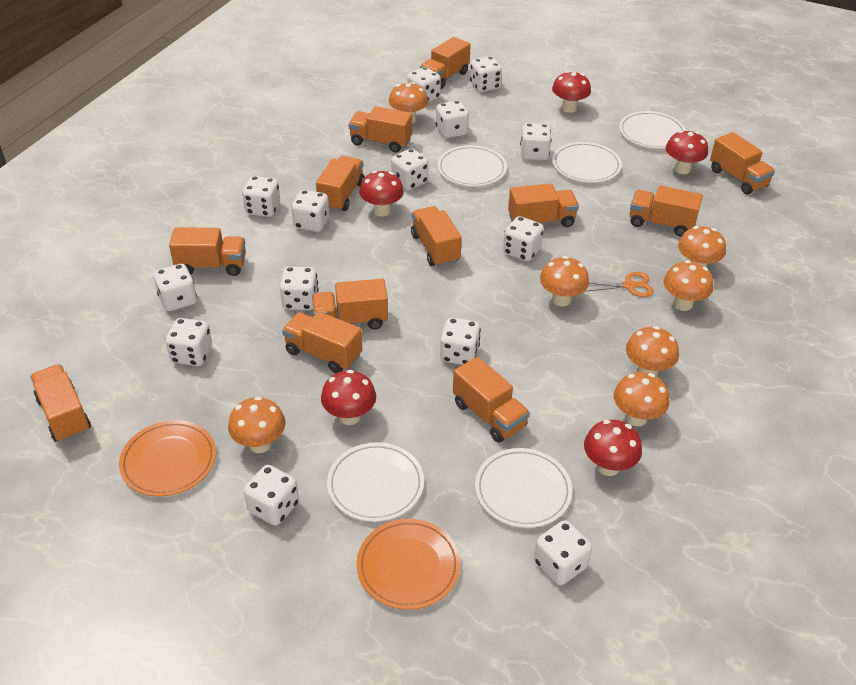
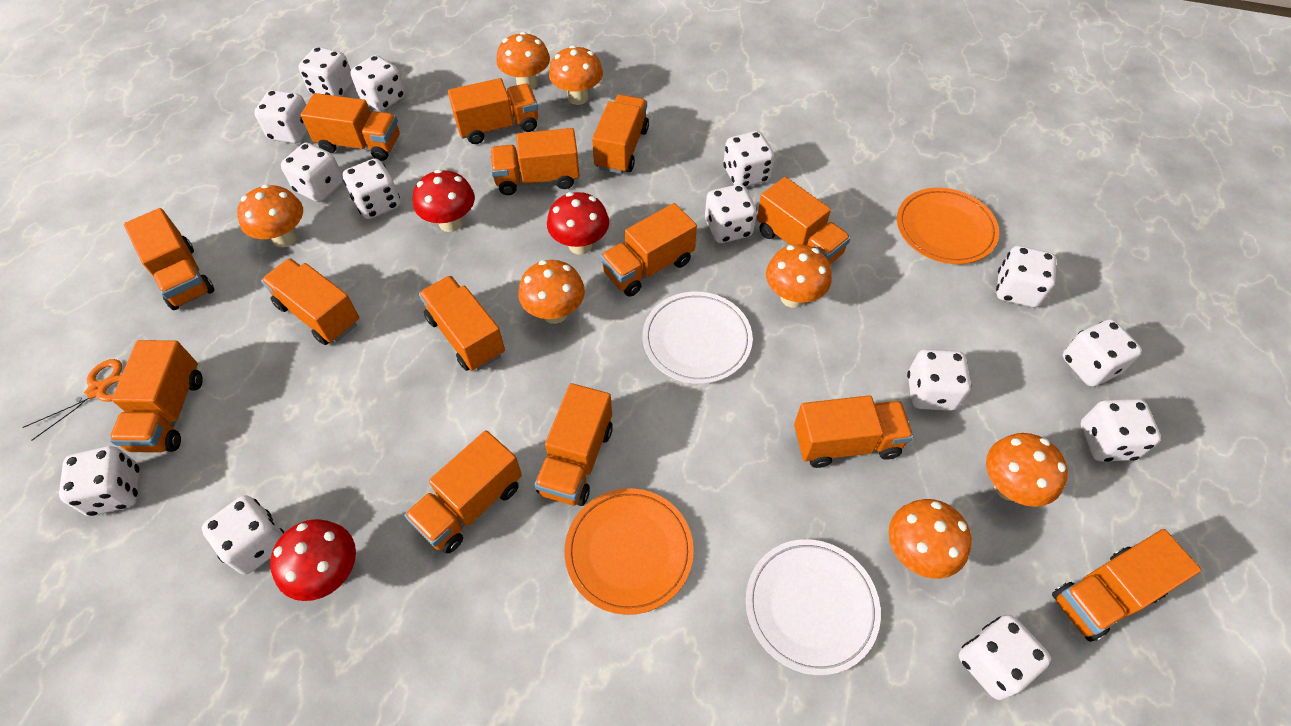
orange truck: 12 -> 14
red mushroom: 5 -> 3
white plate: 5 -> 2

